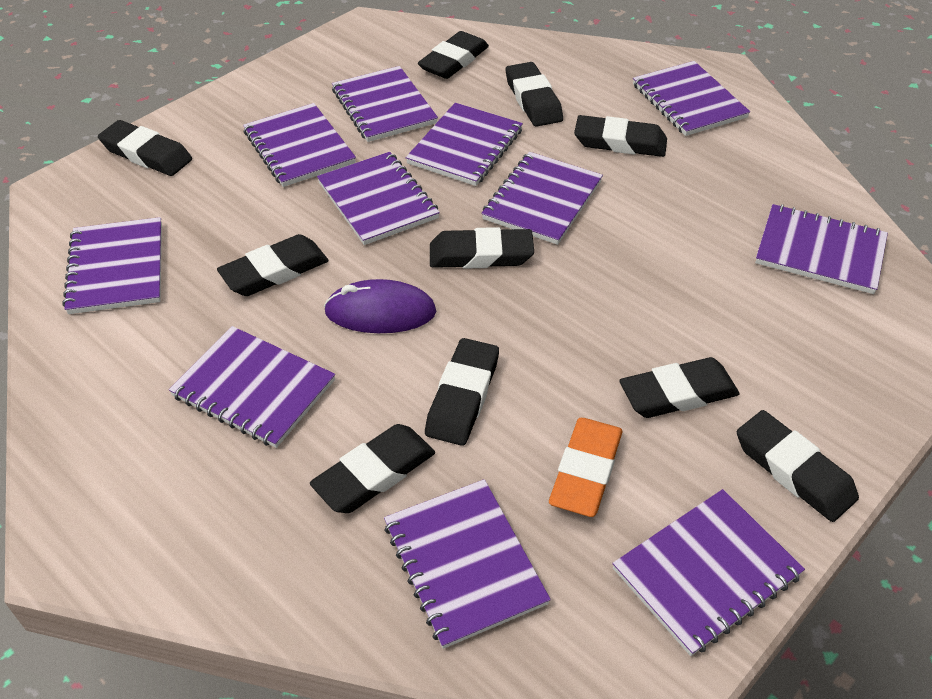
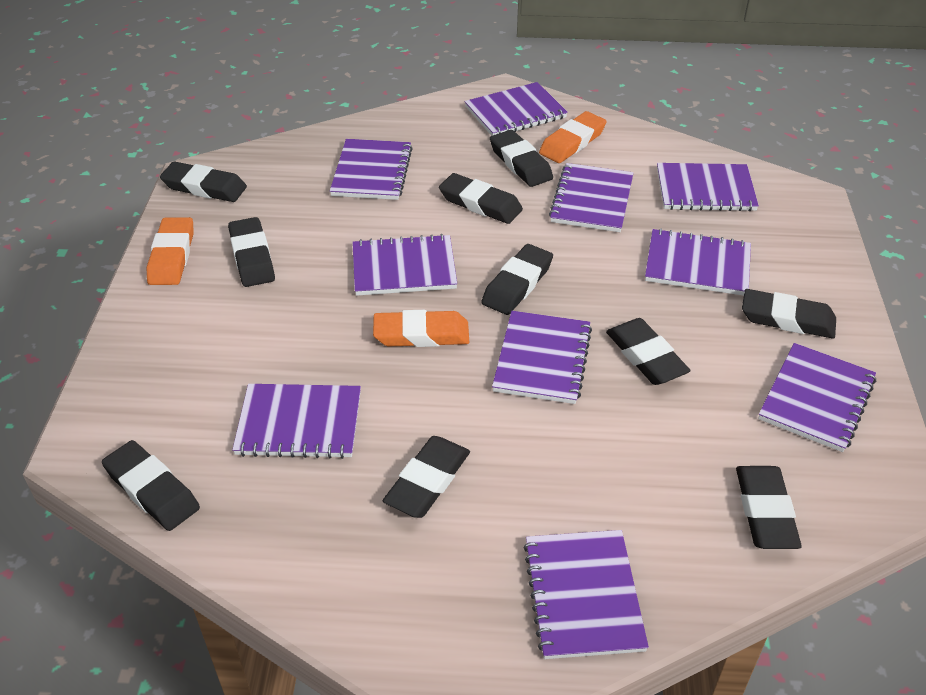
orange eraser: 1 -> 3
purple mouse: 1 -> 0
purple notebook: 11 -> 10

